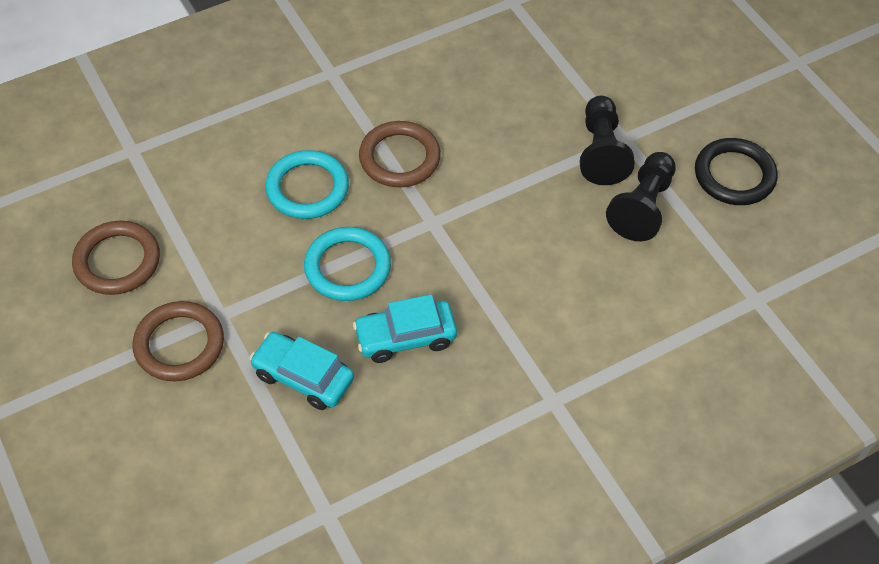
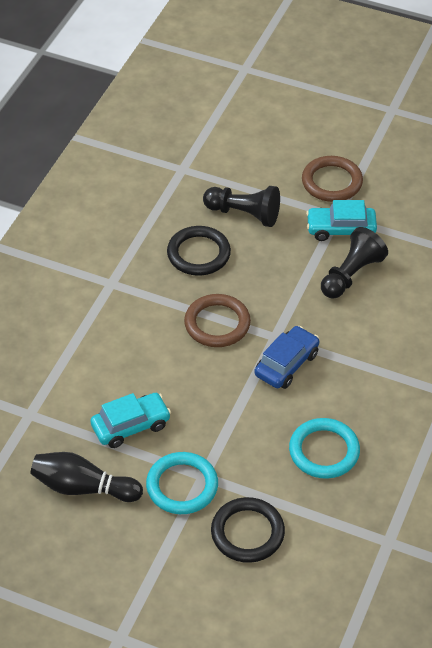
black bowling pin: 0 -> 1
black ring: 1 -> 2
blue car: 0 -> 1
brown ring: 3 -> 2

